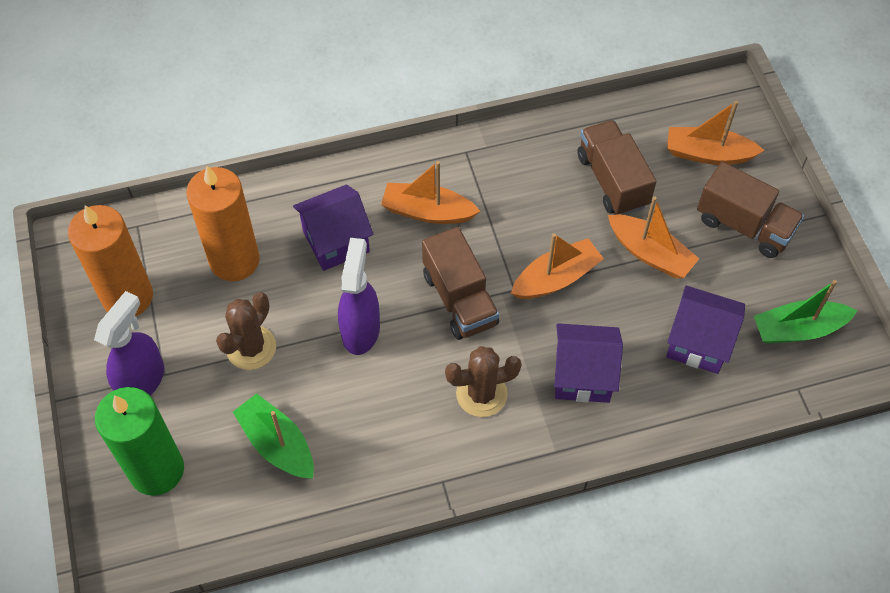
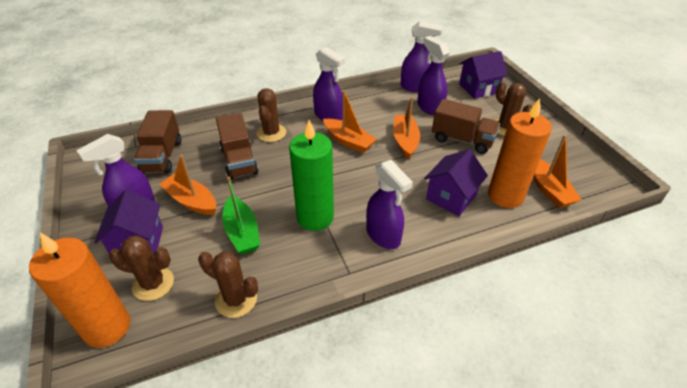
brown cactus: 2 -> 4
green boat: 2 -> 1
purple spray bottle: 2 -> 5

